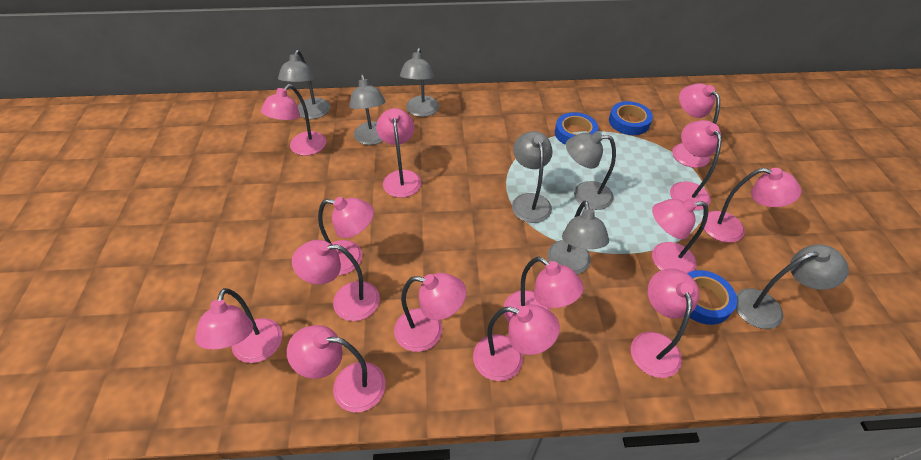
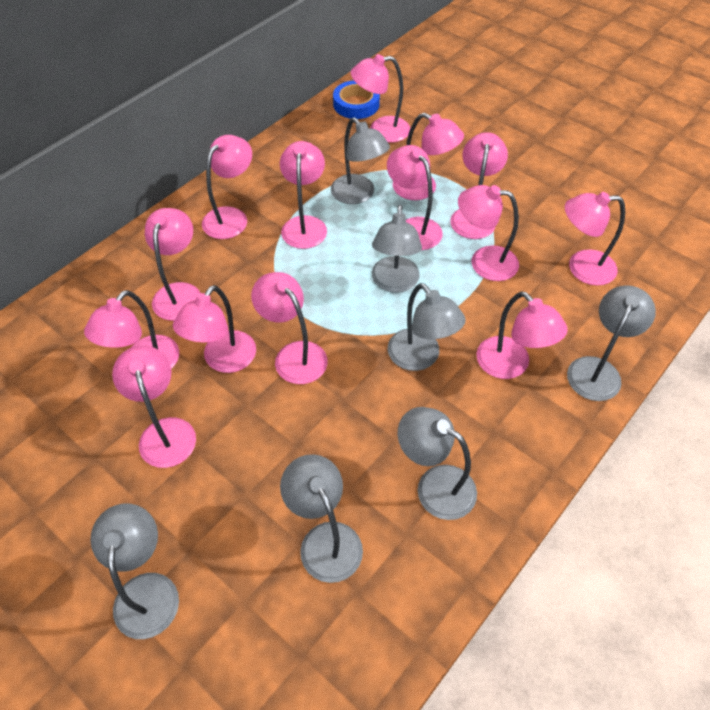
blue tape: 3 -> 1

